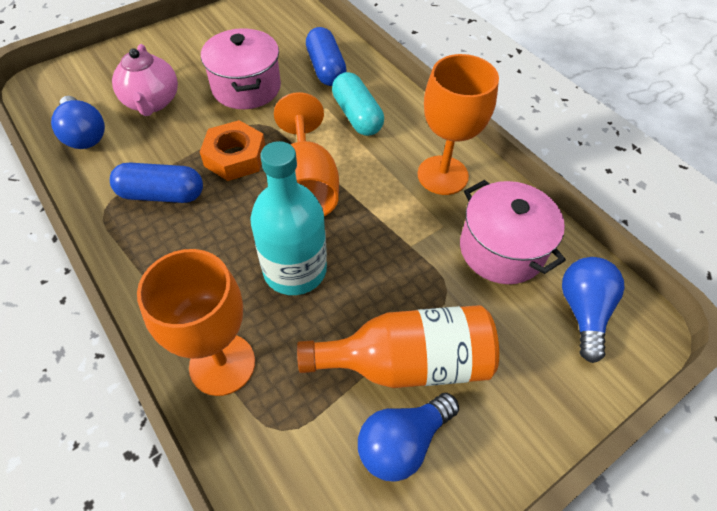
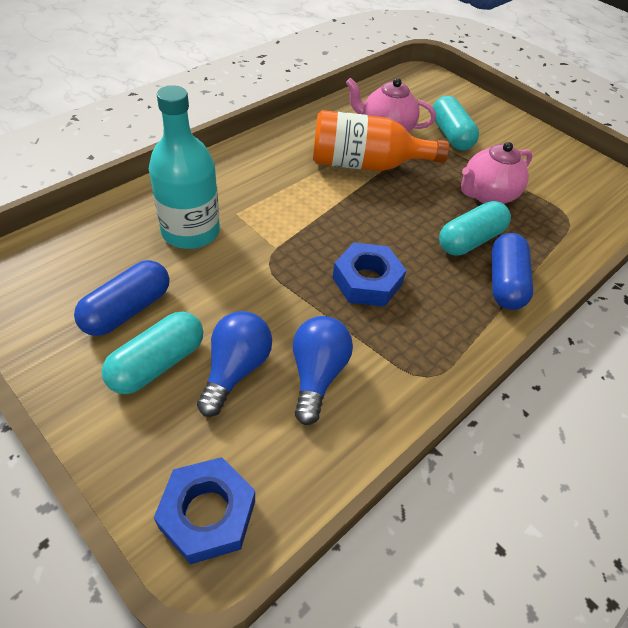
blue light bulb: 3 -> 2
blue nut: 0 -> 2
orange goblet: 3 -> 0
orange nut: 1 -> 0
pink pot: 2 -> 0
pink teapot: 1 -> 2
turquoise capsule: 1 -> 3

